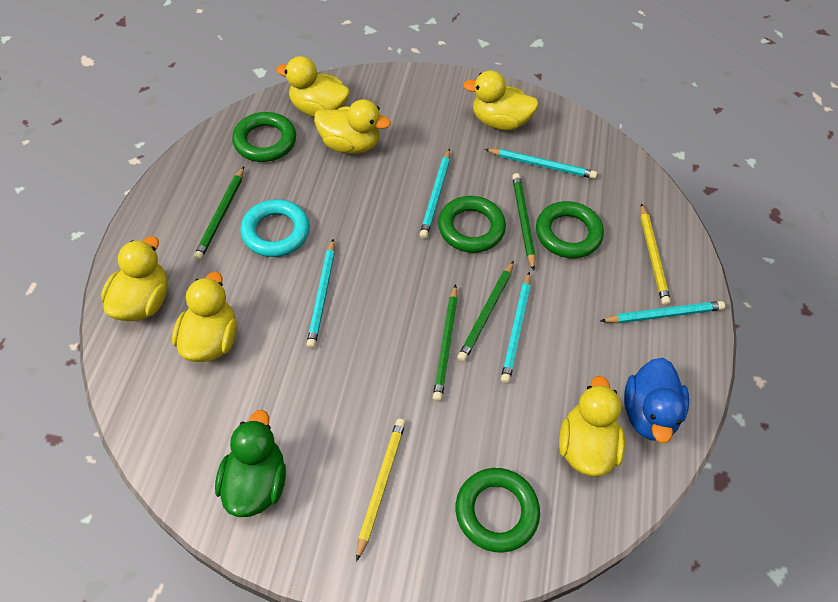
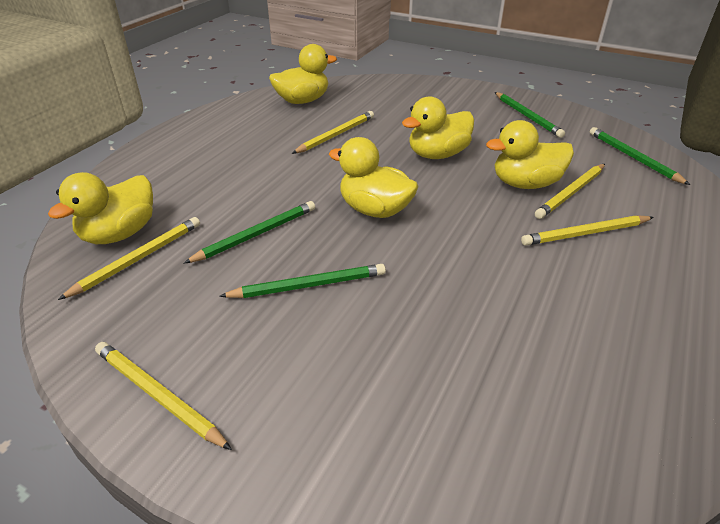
blue duck: 1 -> 0
green duck: 1 -> 0
green ring: 4 -> 0
turquoise pencil: 5 -> 0
turquoise ring: 1 -> 0
yellow duck: 6 -> 5
yellow pencil: 2 -> 5

